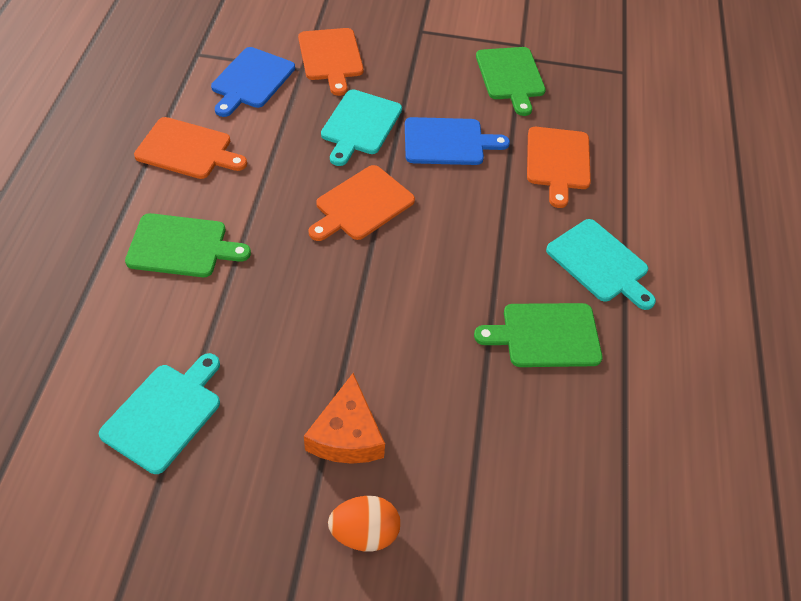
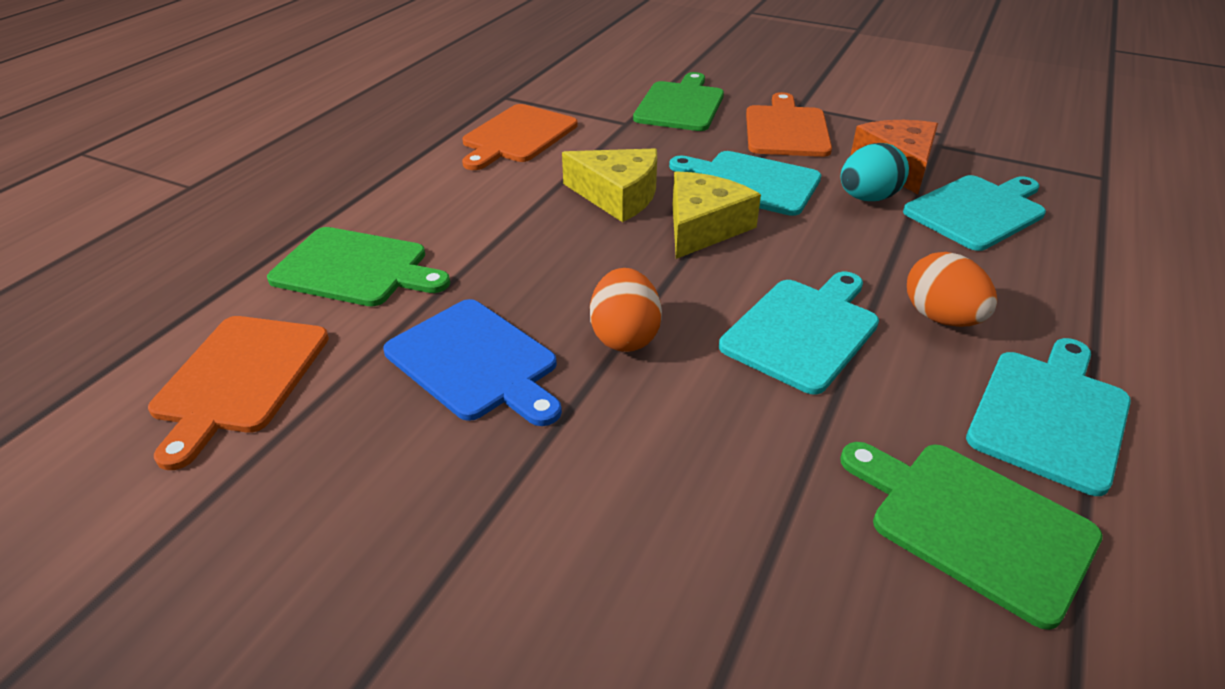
blue cutting board: 2 -> 1
orange cutting board: 4 -> 3
orange egg: 1 -> 2
turquoise cutting board: 3 -> 4
turquoise egg: 0 -> 1
yellow cheese: 0 -> 2

